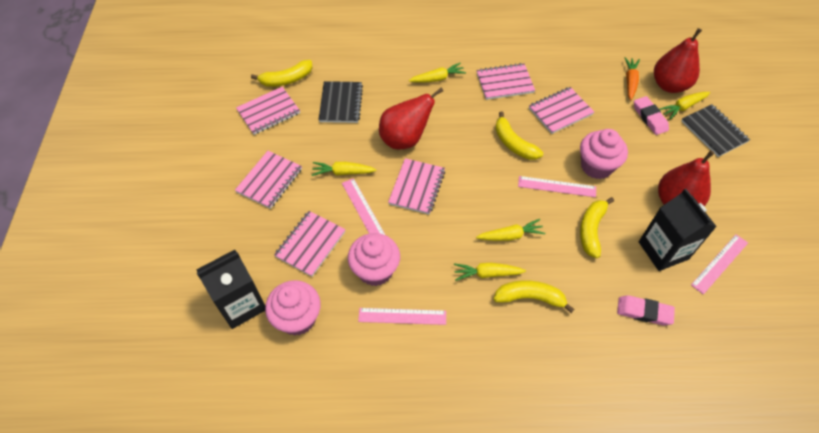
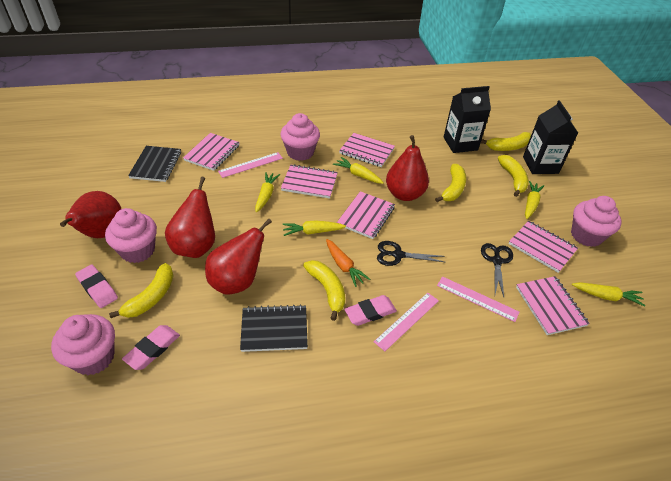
black scissors: 0 -> 2
pink cupcake: 3 -> 4
pink eraser: 2 -> 3
pink ruler: 4 -> 3
red pear: 3 -> 4
yellow banana: 4 -> 5

